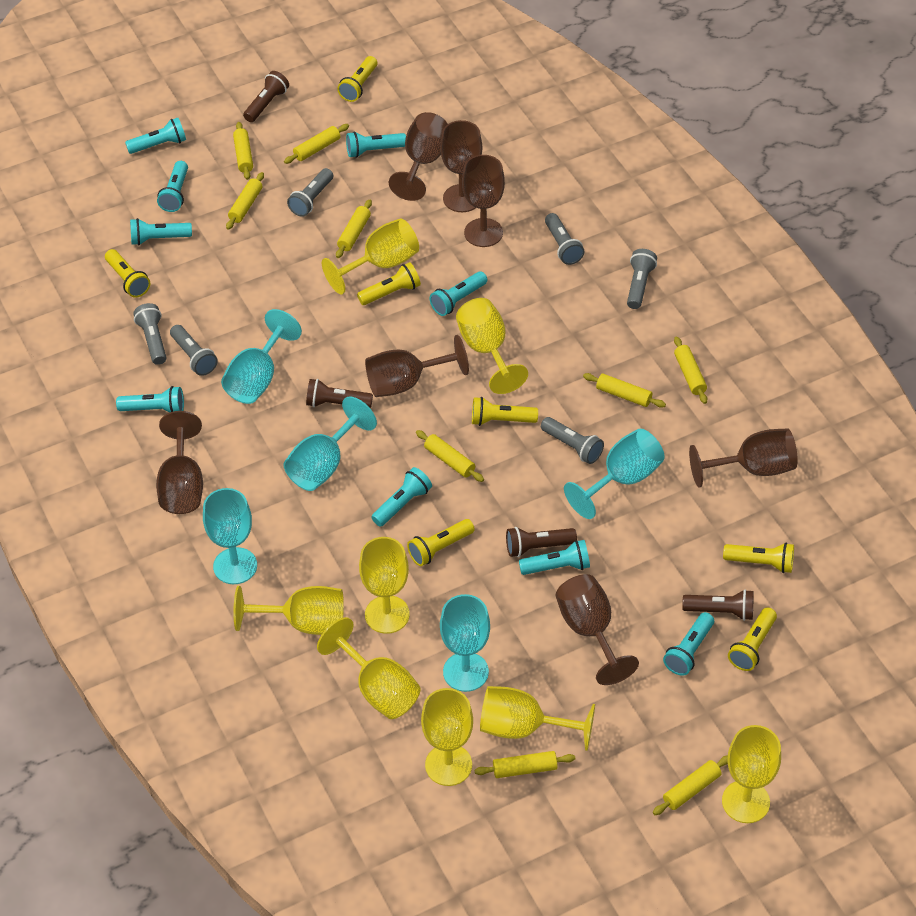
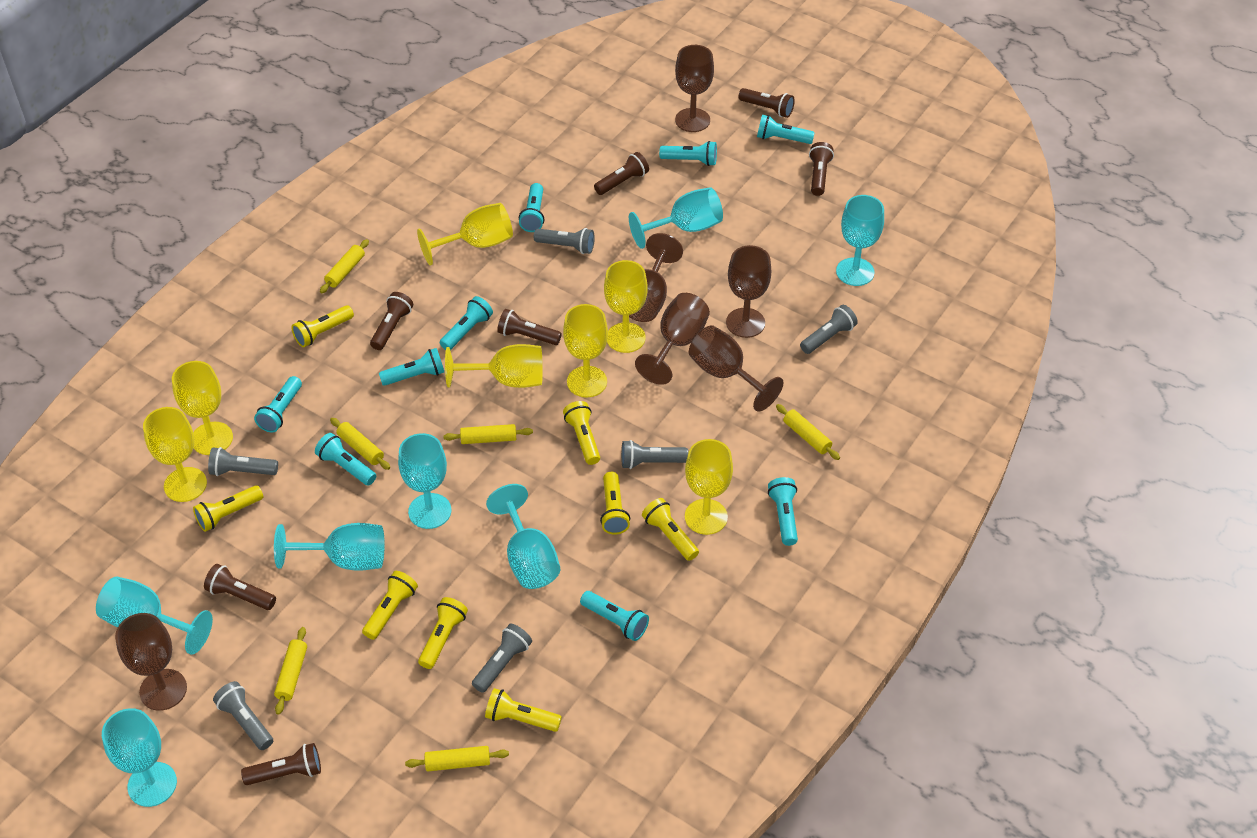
brown flashlight: 4 -> 7
brown goblet: 7 -> 6
turquoise goblet: 5 -> 7
yellow flashlight: 7 -> 8
yellow goblet: 8 -> 7
yellow rolling pin: 9 -> 6

